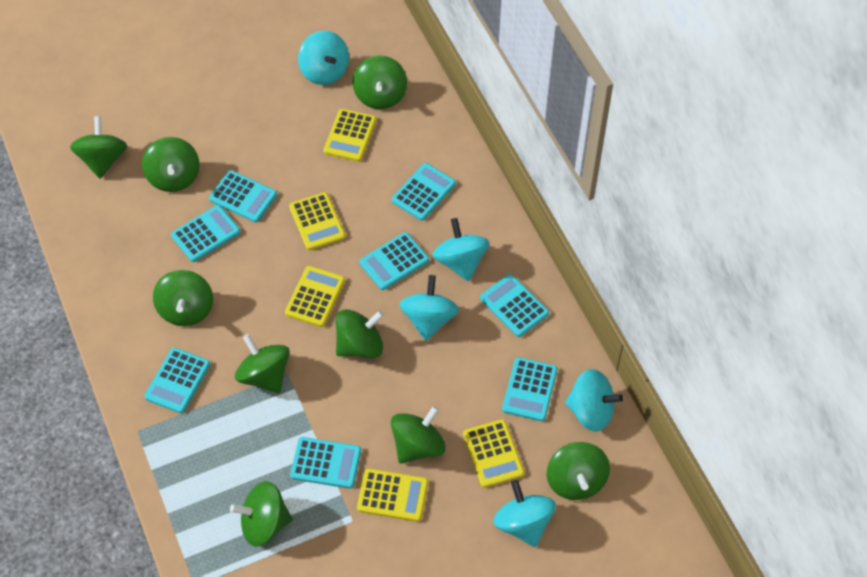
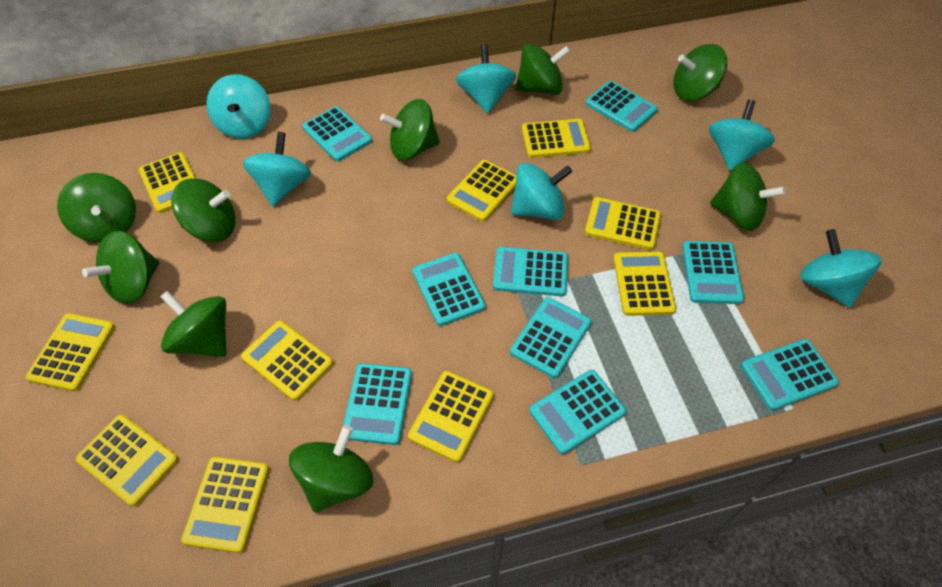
turquoise calculator: 8 -> 9
turquoise spinning top: 5 -> 6
yellow calculator: 5 -> 10

